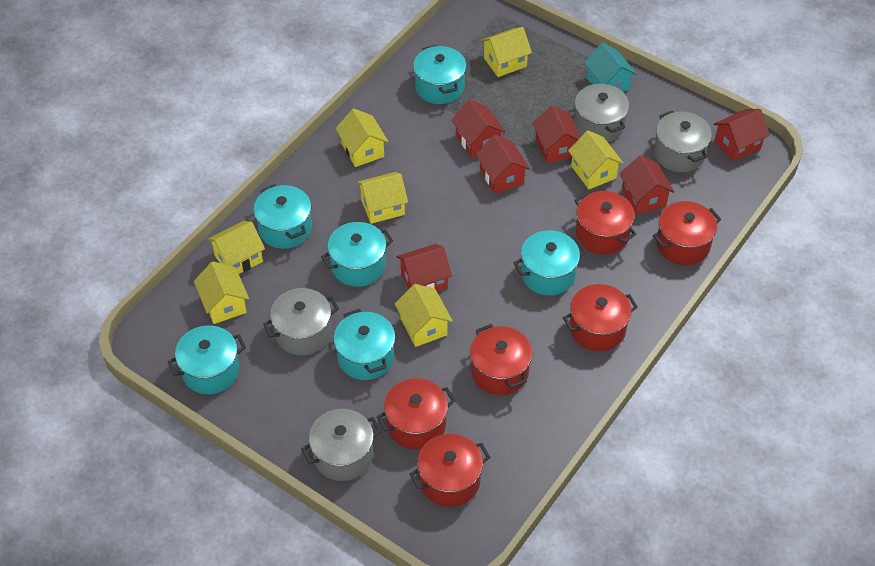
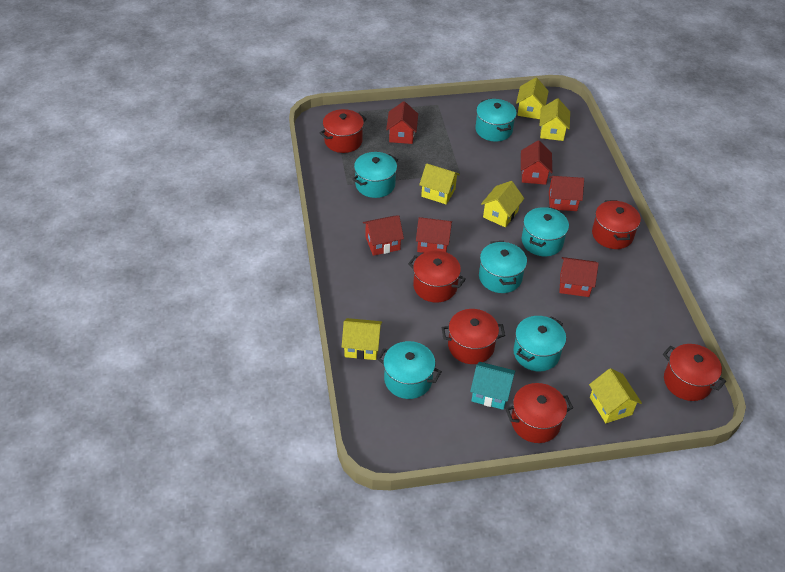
grey pot: 4 -> 0
yellow house: 7 -> 6

